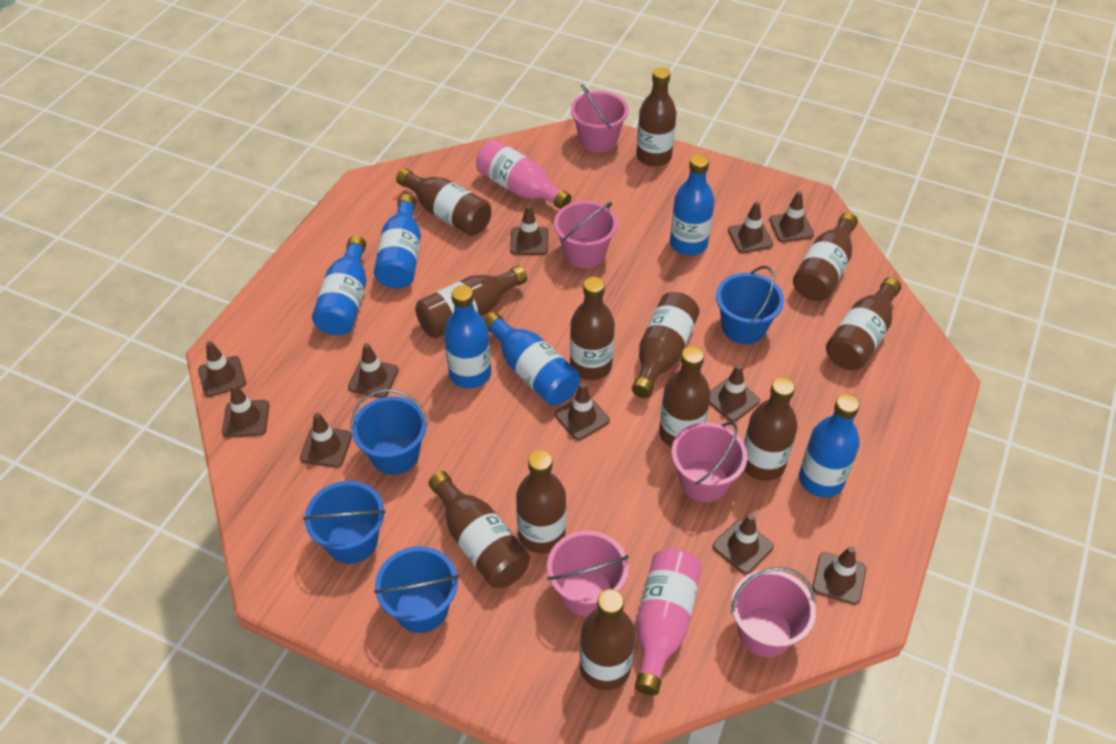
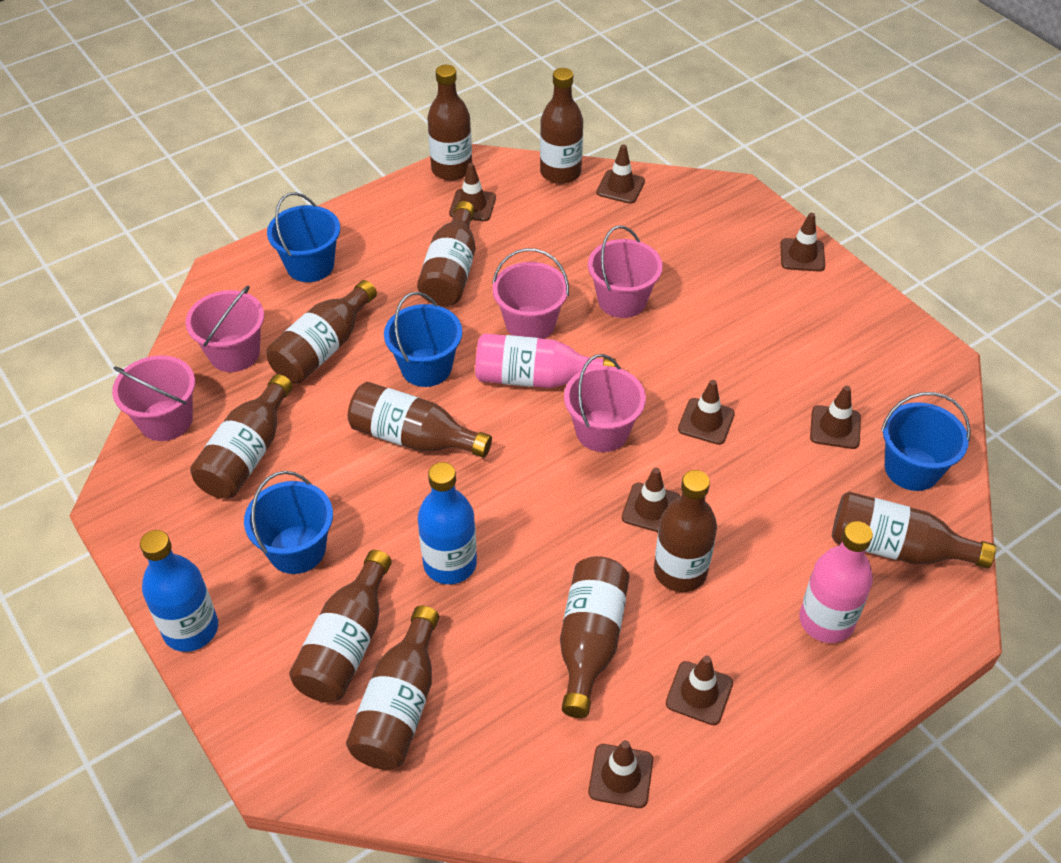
blue bottle: 6 -> 2
brown bottle: 12 -> 11
brown traffic cone: 11 -> 8

